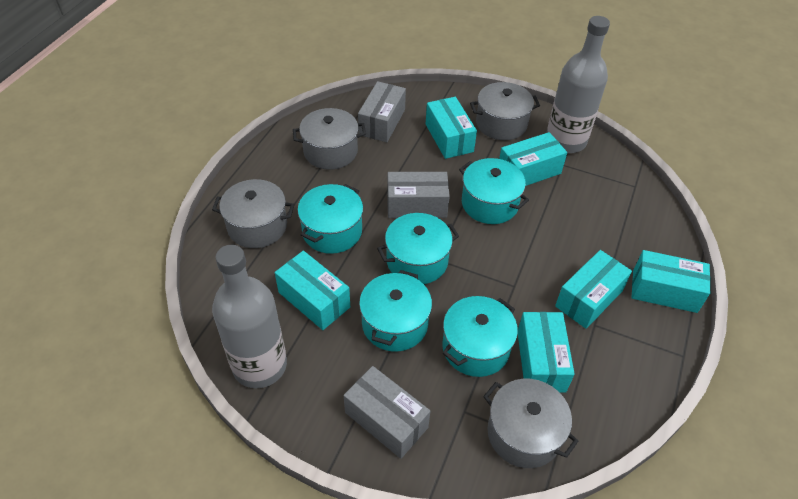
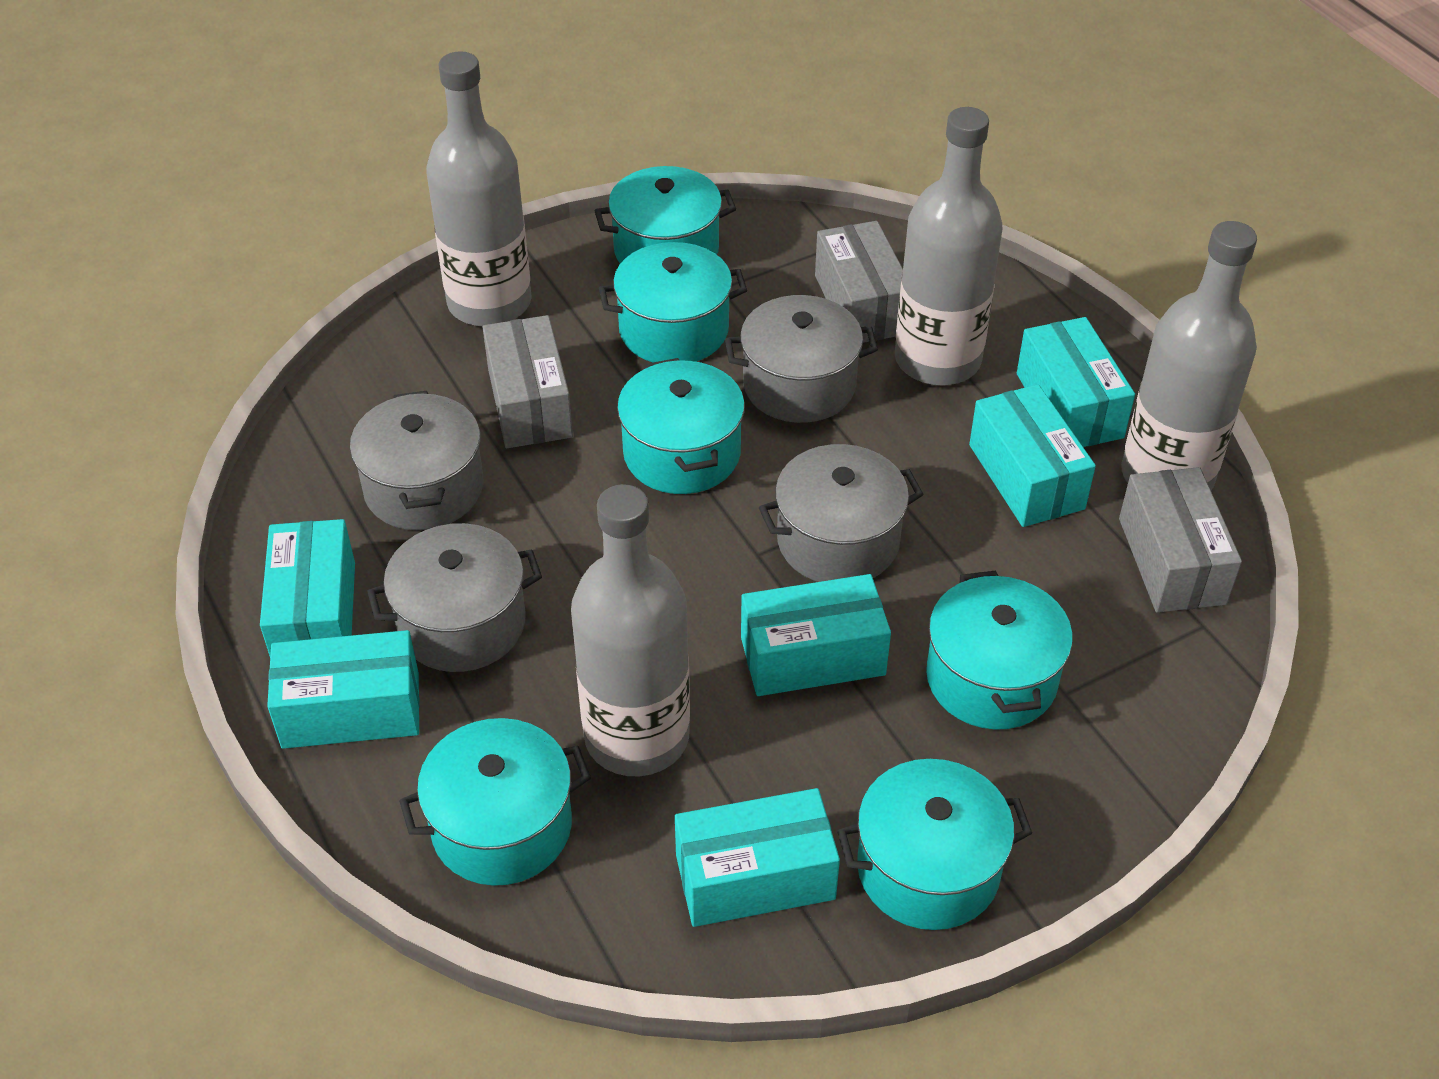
grey bottle: 2 -> 4
turquoise pot: 5 -> 6

